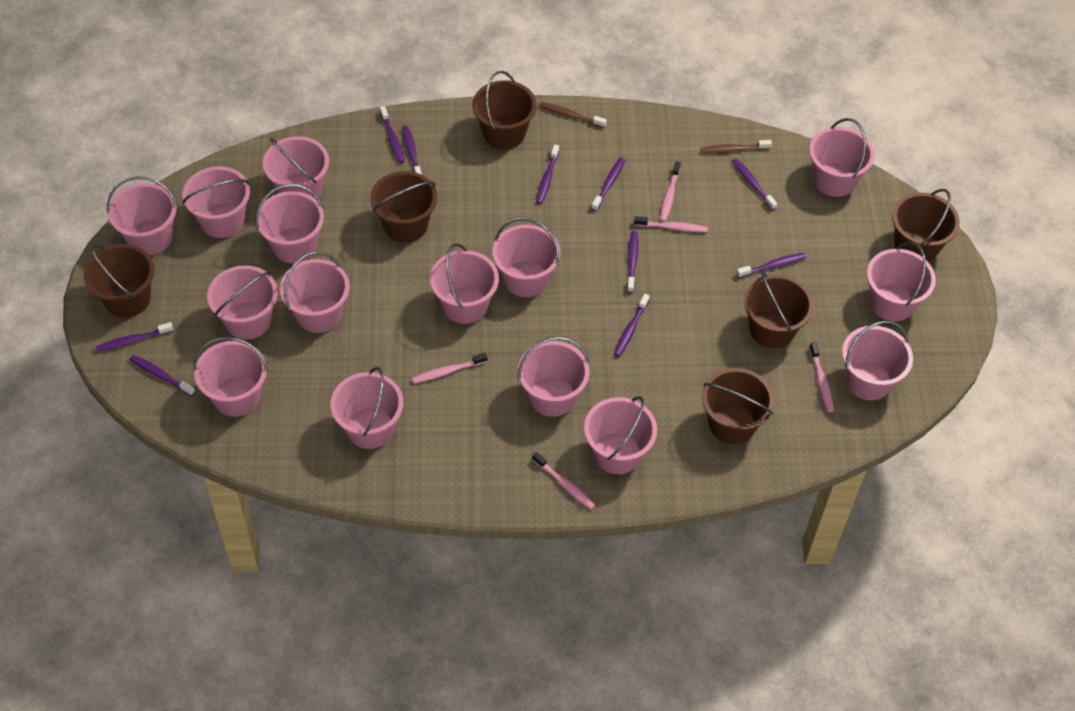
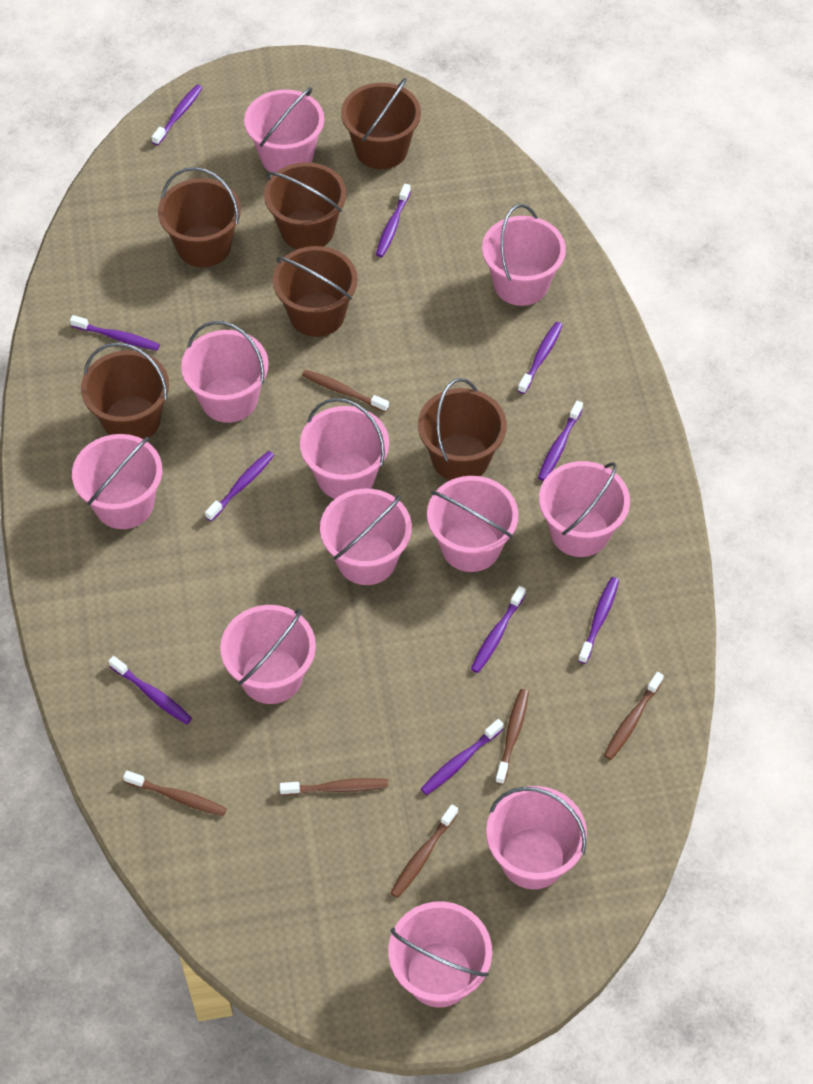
brown toothbrush: 2 -> 6
pink bucket: 15 -> 11
pink toothbrush: 5 -> 0

